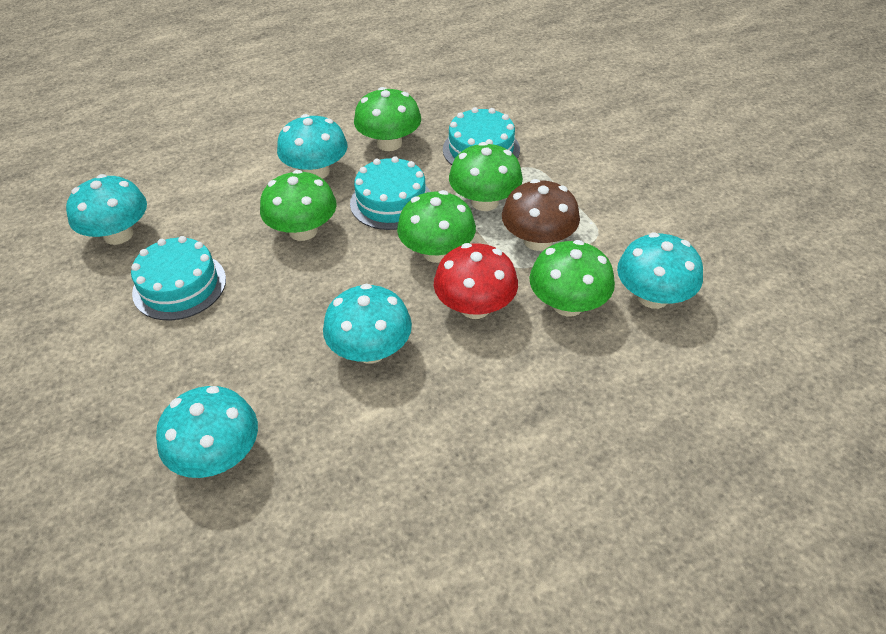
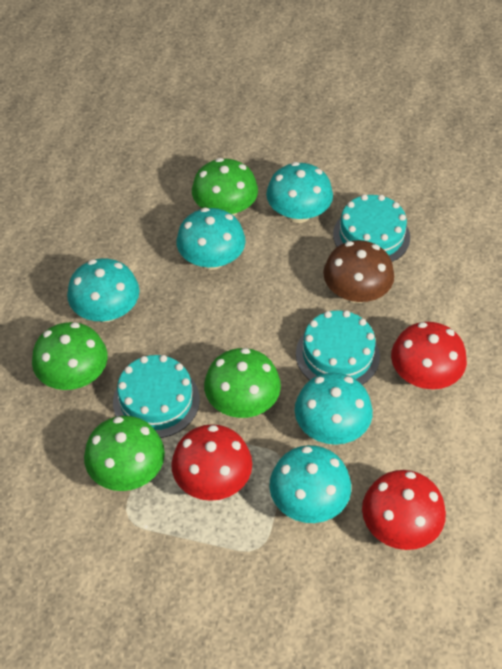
green mushroom: 5 -> 4
red mushroom: 1 -> 3

